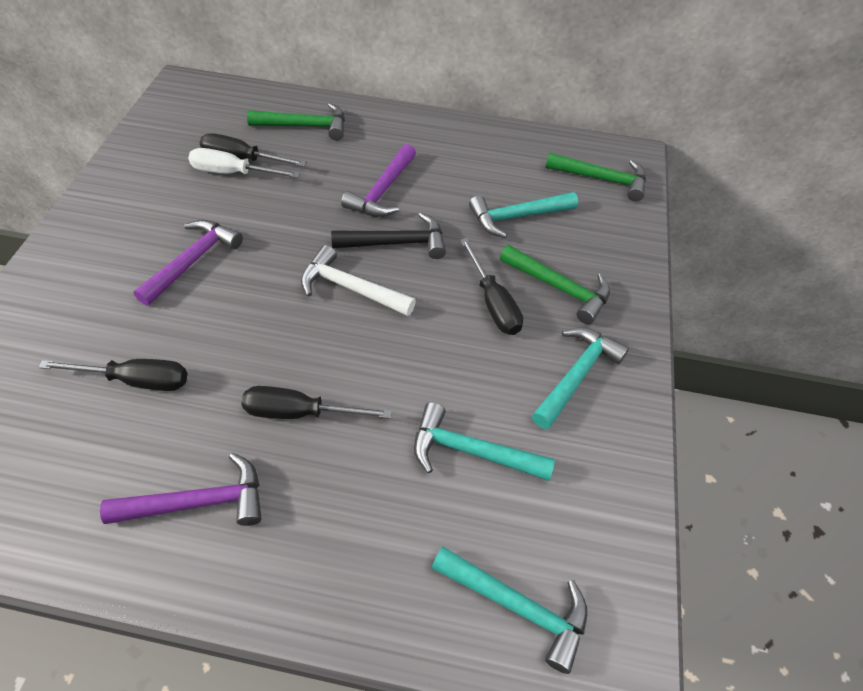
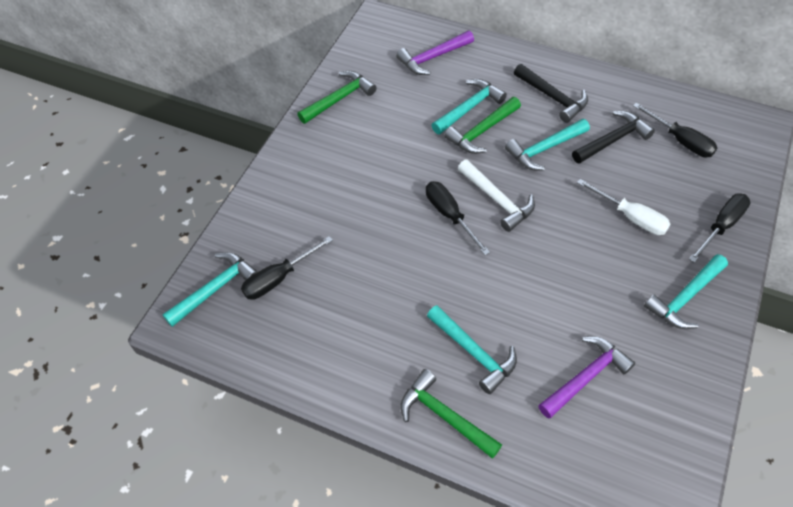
black hammer: 1 -> 2
purple hammer: 3 -> 2
turquoise hammer: 4 -> 5

